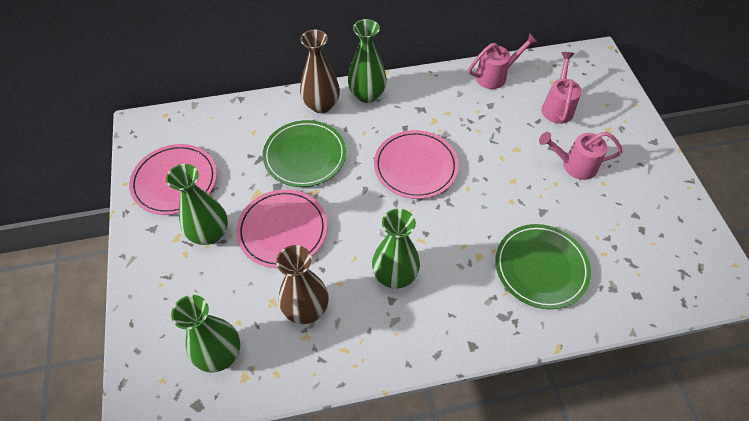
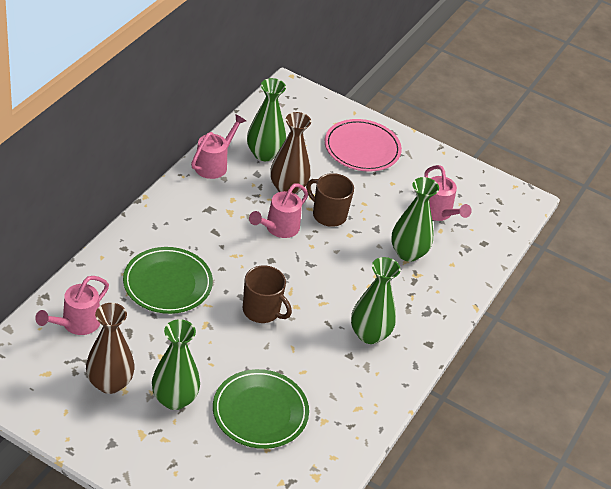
brown mug: 0 -> 2
pink plate: 3 -> 1
pink watering can: 3 -> 4

